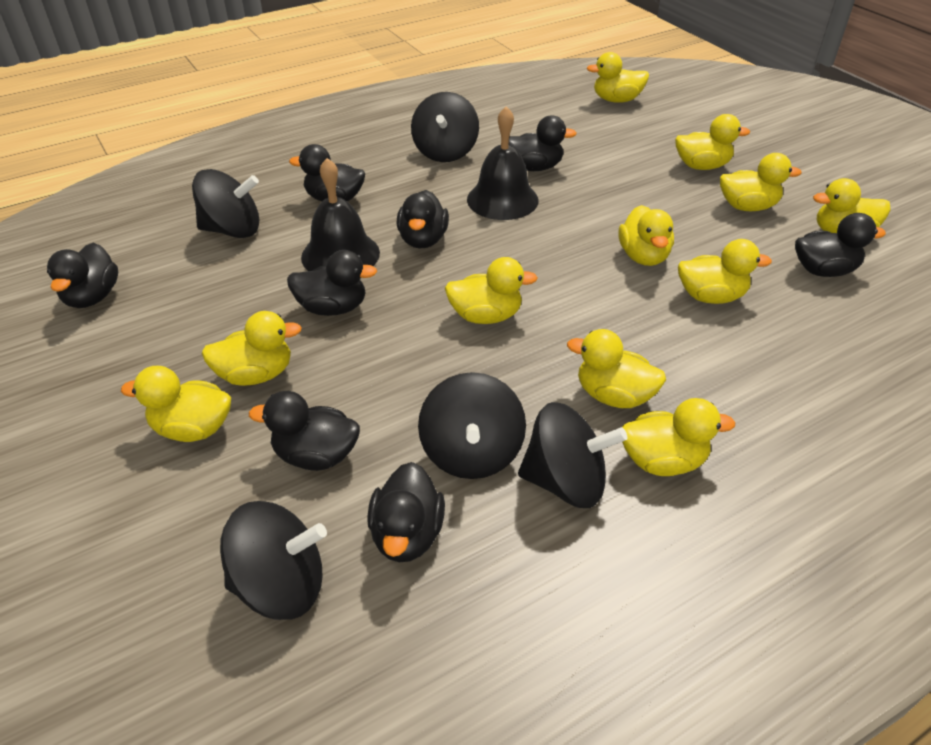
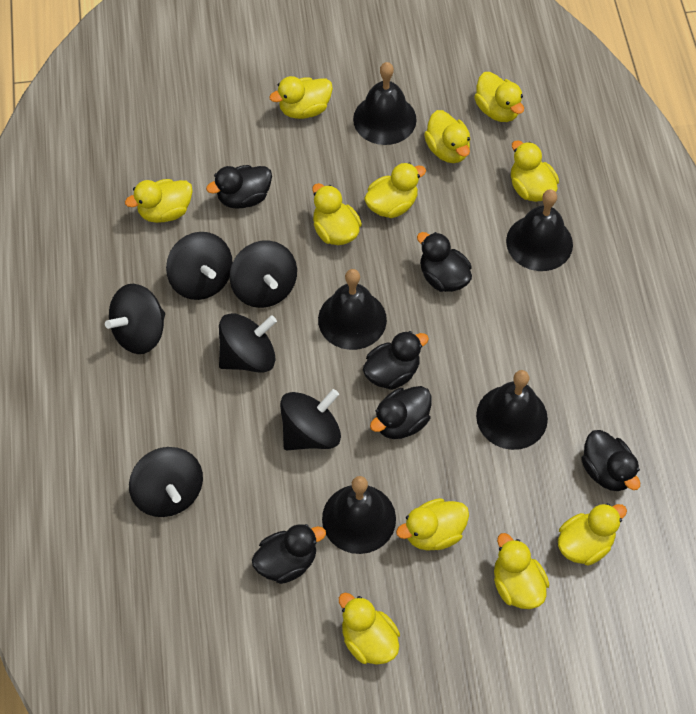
black bell: 2 -> 5
black duck: 8 -> 6
black spinning top: 5 -> 6

